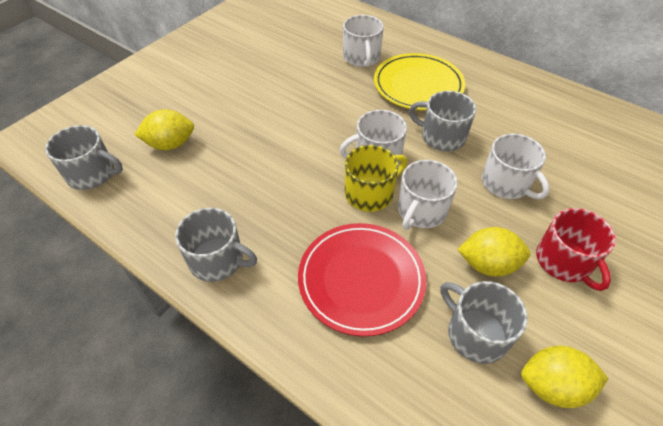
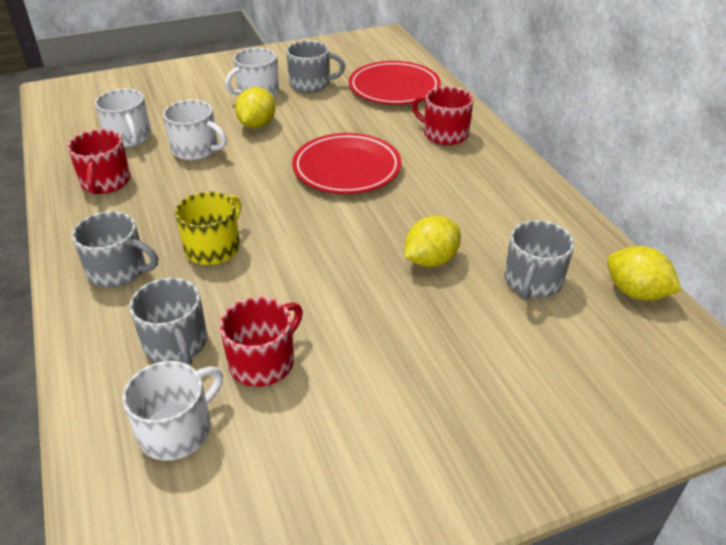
red mug: 1 -> 3
red plate: 1 -> 2
yellow plate: 1 -> 0

